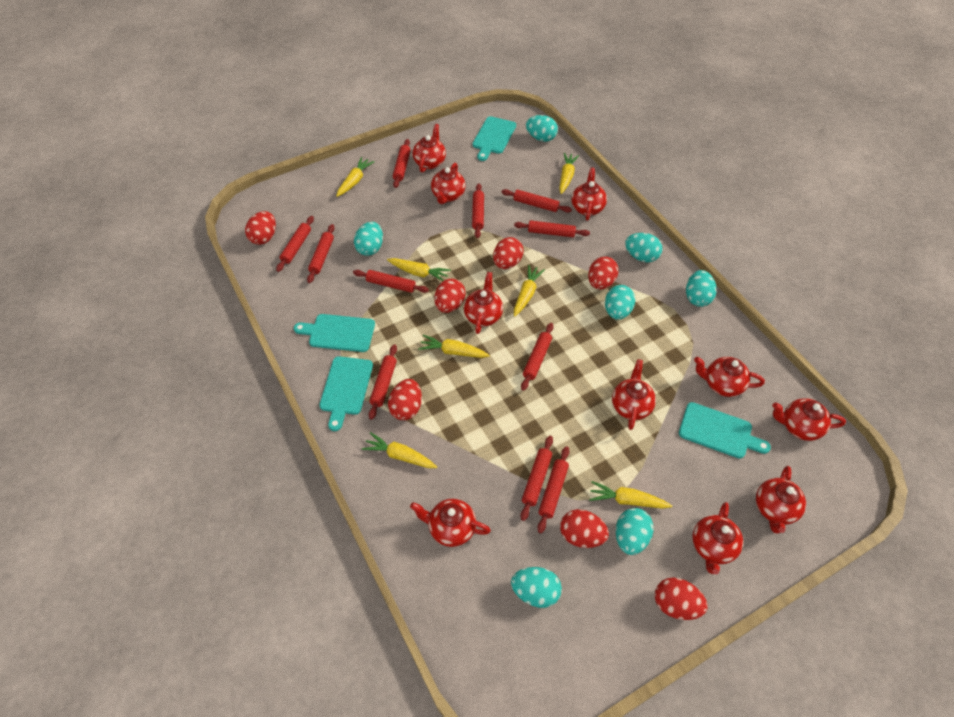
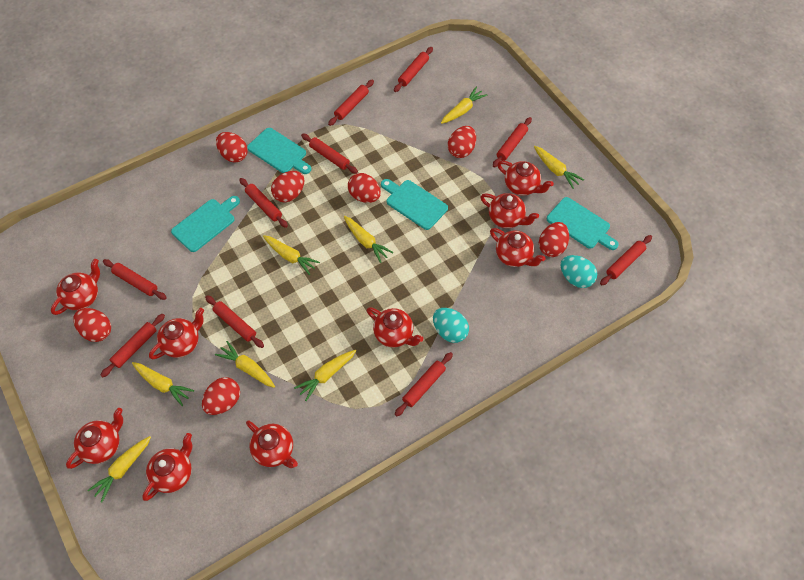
red rolling pin: 11 -> 10
red teapot: 10 -> 9
turquoise egg: 7 -> 2
yellow carrot: 7 -> 8

